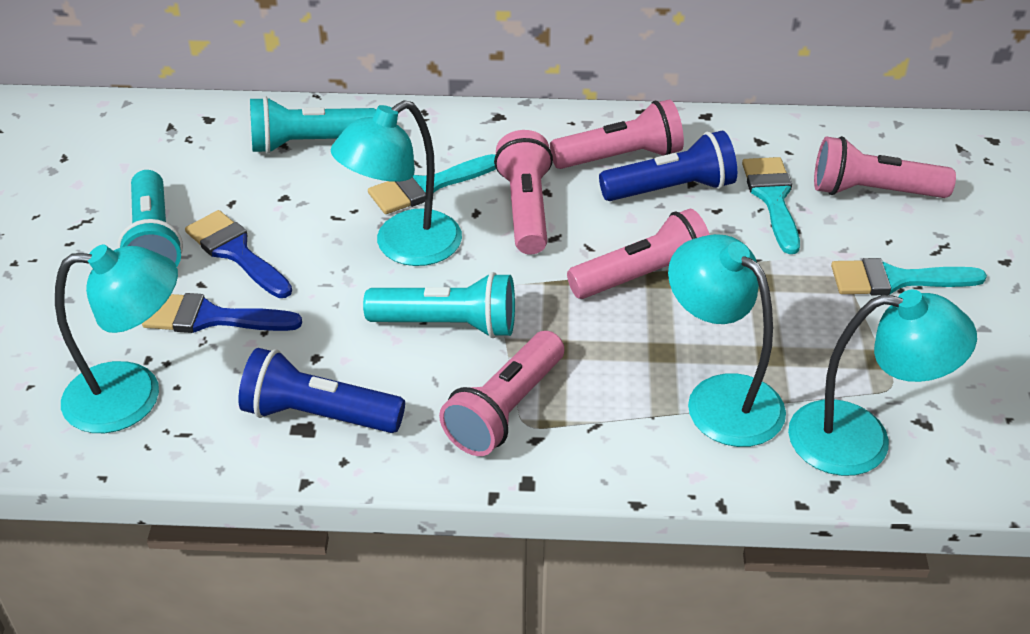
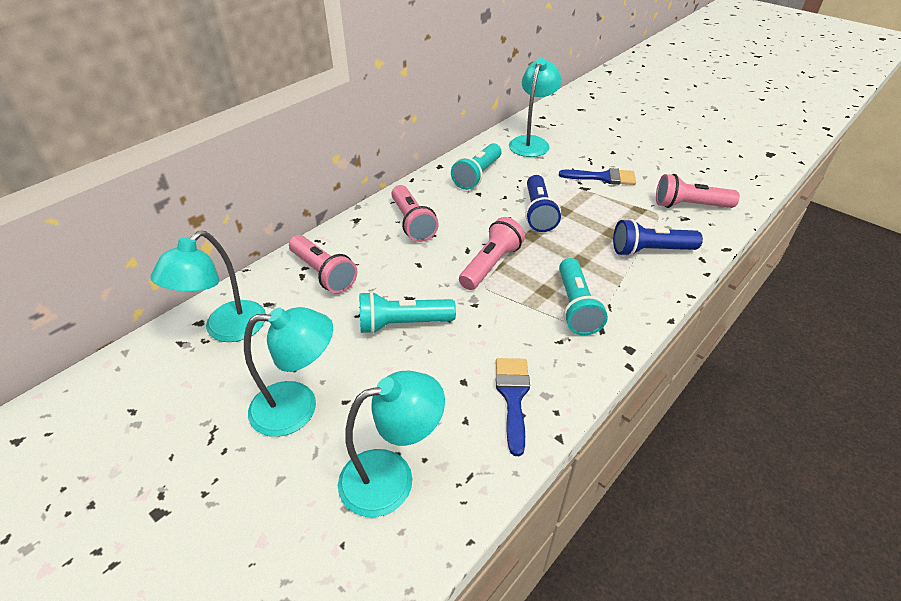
pink flashlight: 5 -> 4
turquoise brush: 3 -> 0

